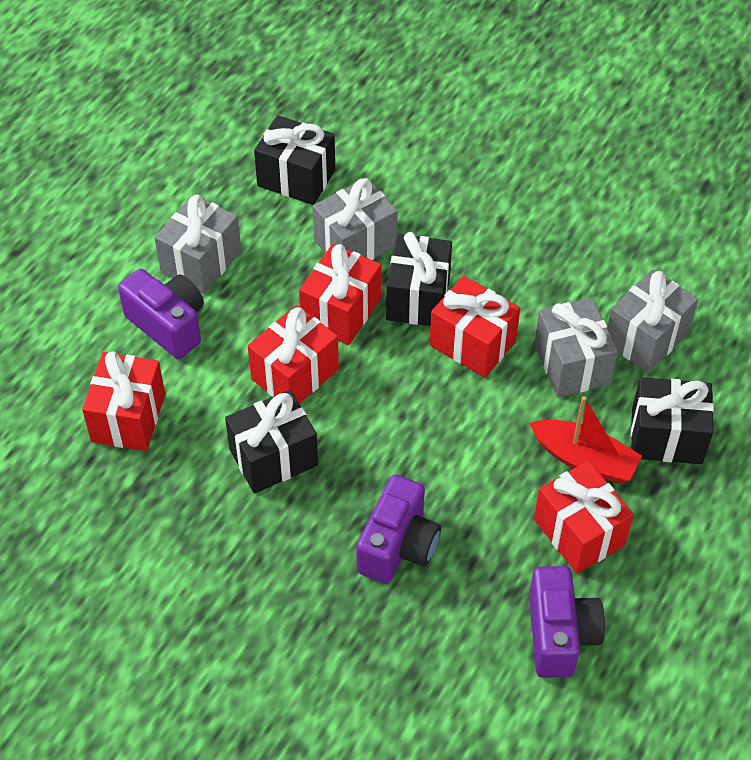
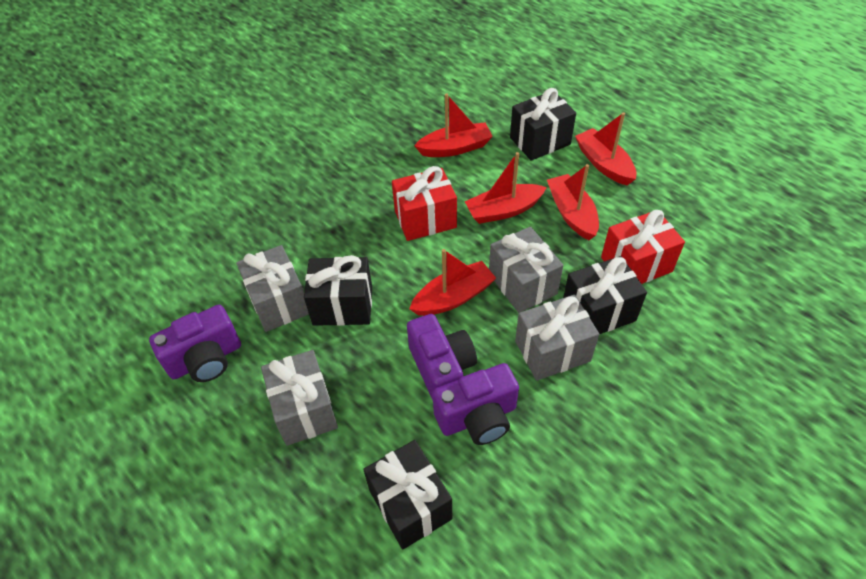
red boat: 1 -> 5
red gift: 5 -> 2

